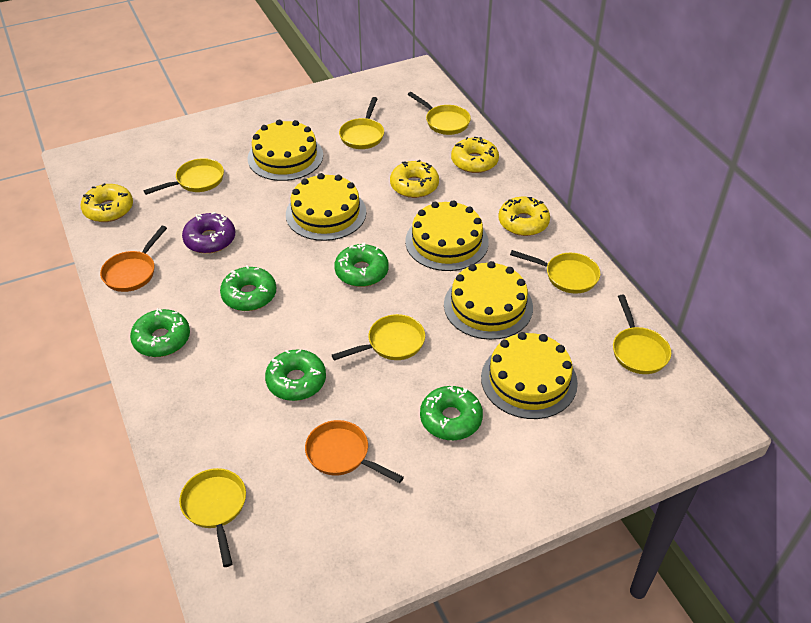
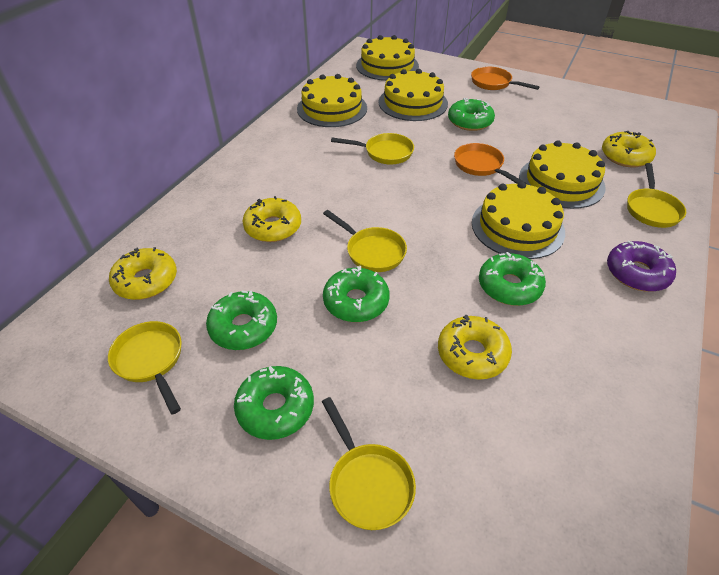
yellow pan: 7 -> 5

